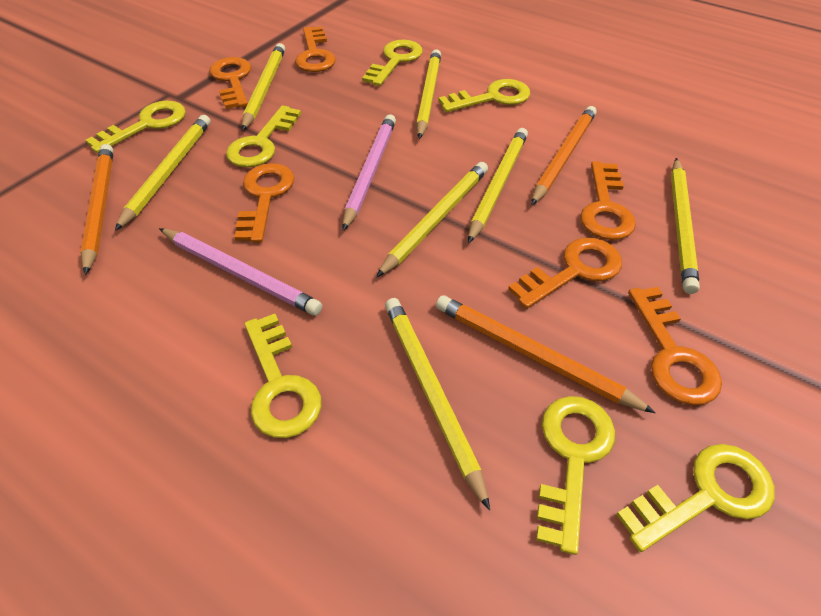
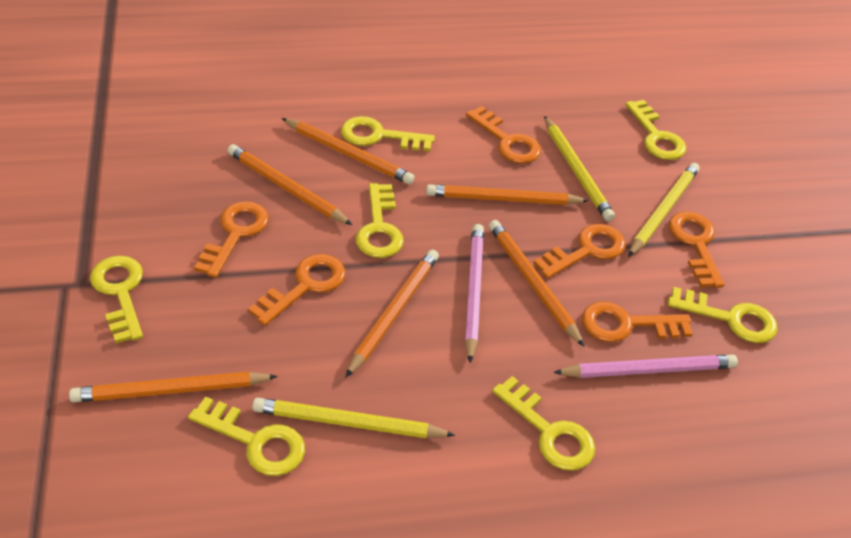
orange pencil: 3 -> 6
yellow pencil: 7 -> 3

